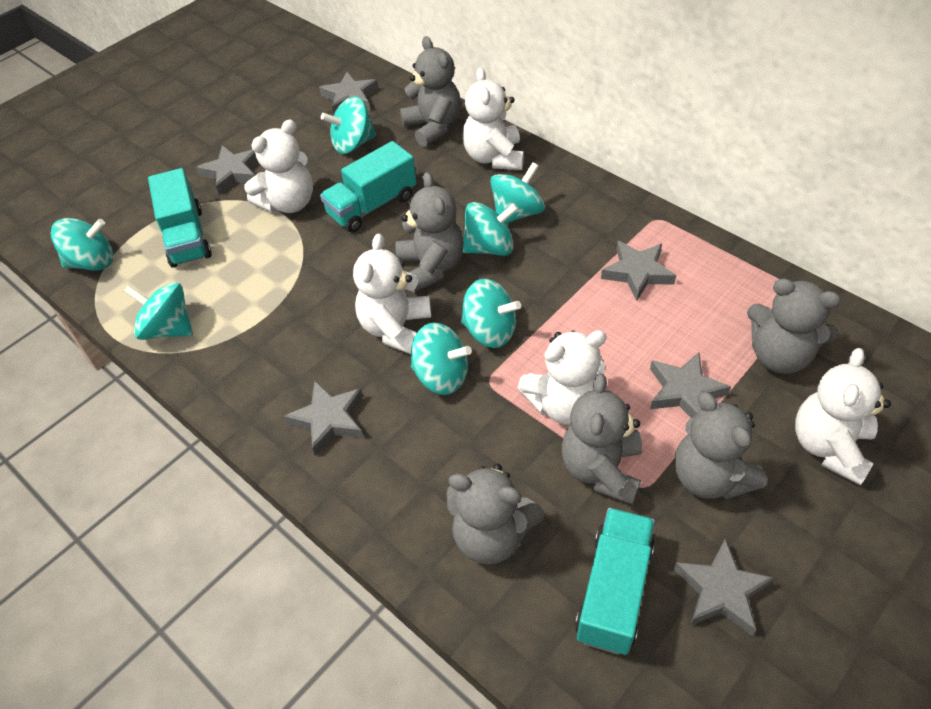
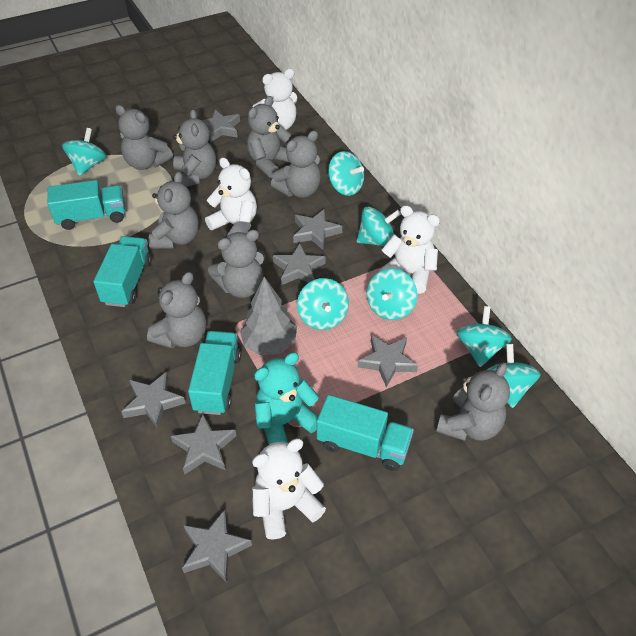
grey star: 6 -> 7
grey teddy bear: 6 -> 8
grey tree: 0 -> 1
turquoise teddy bear: 0 -> 1
turquoise truck: 3 -> 4
white teddy bear: 5 -> 4

